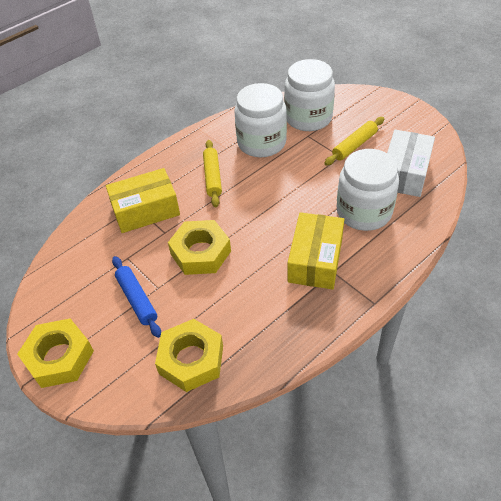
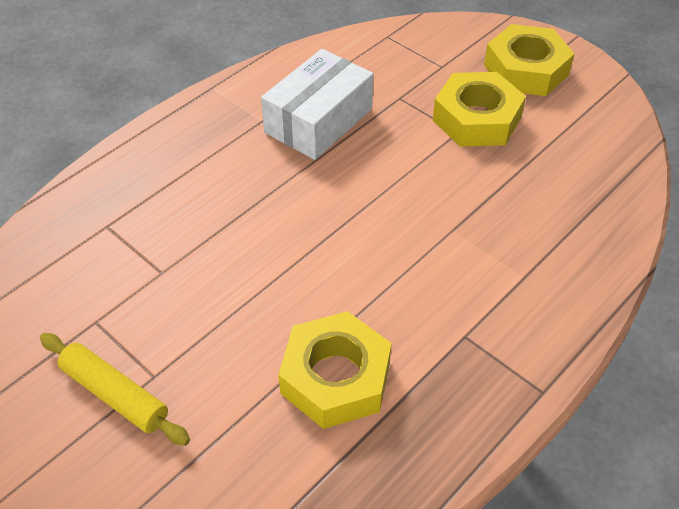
blue rolling pin: 1 -> 0
white jar: 3 -> 0
yellow box: 2 -> 0
yellow rolling pin: 2 -> 1

